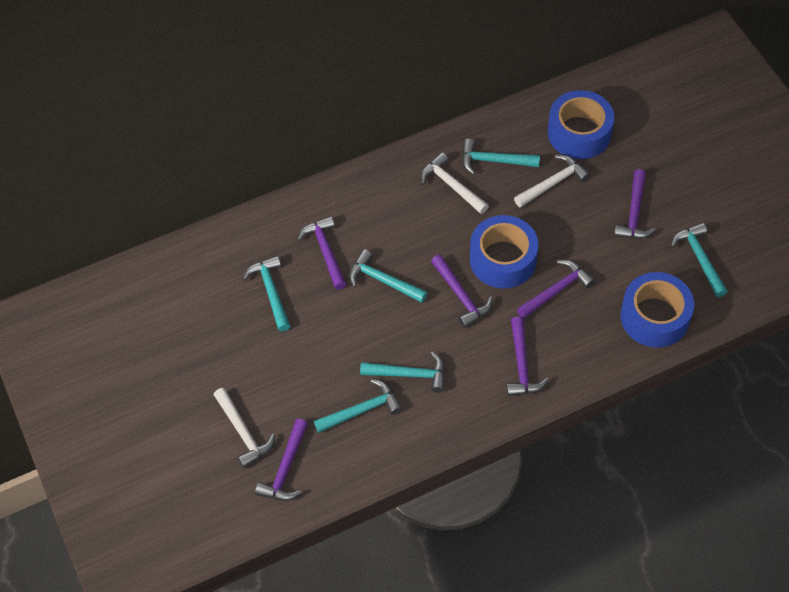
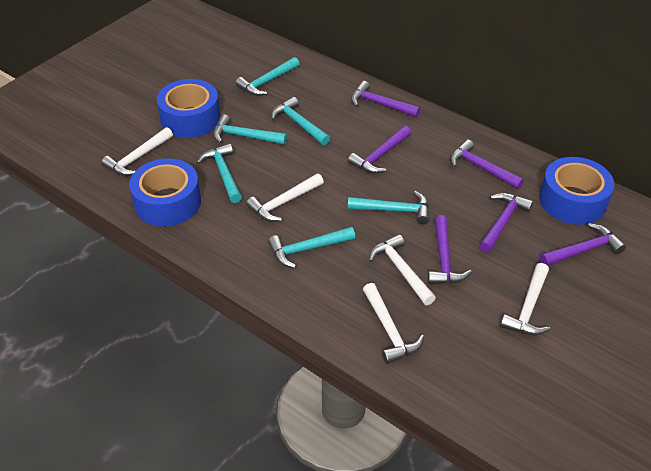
white hammer: 3 -> 5

